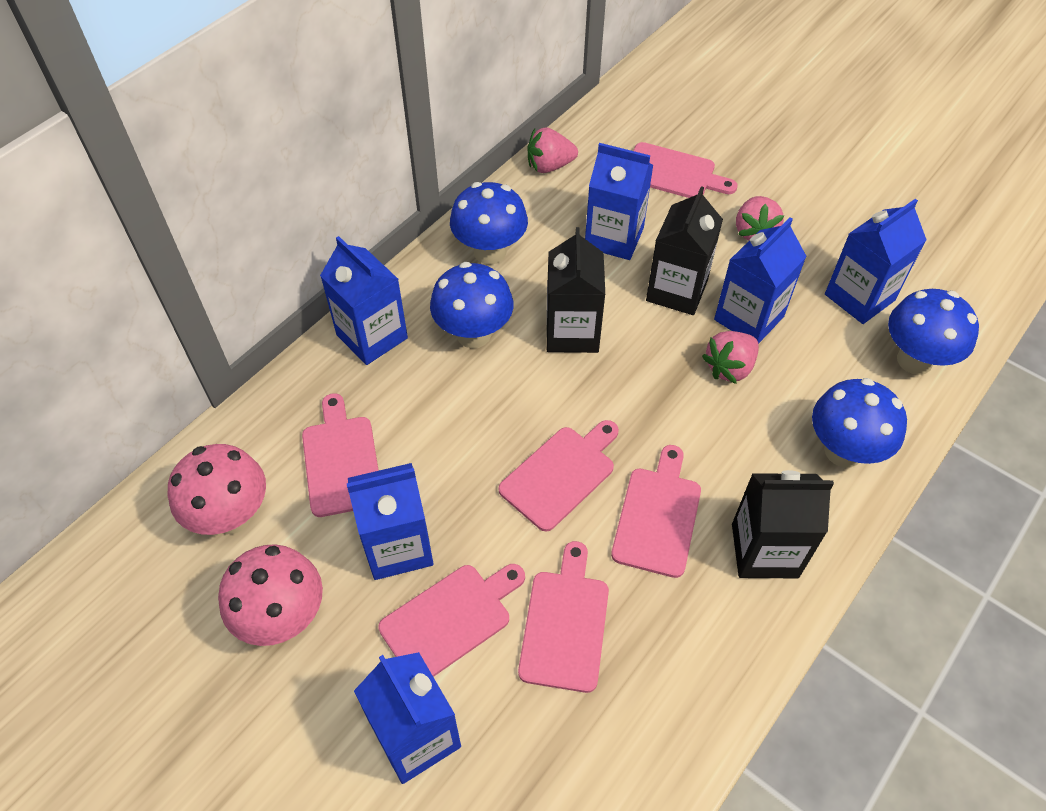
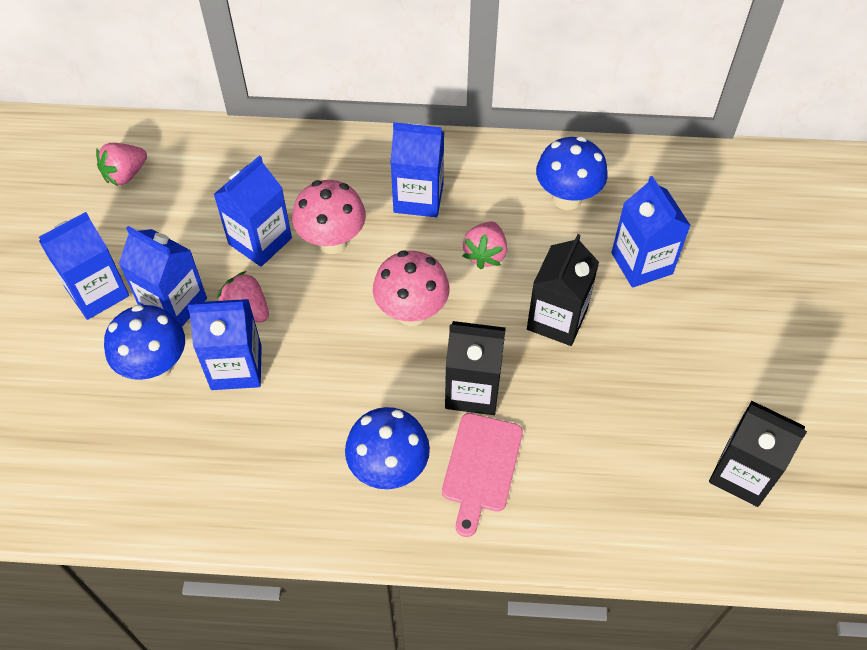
blue mushroom: 4 -> 3
pink cutting board: 6 -> 1

